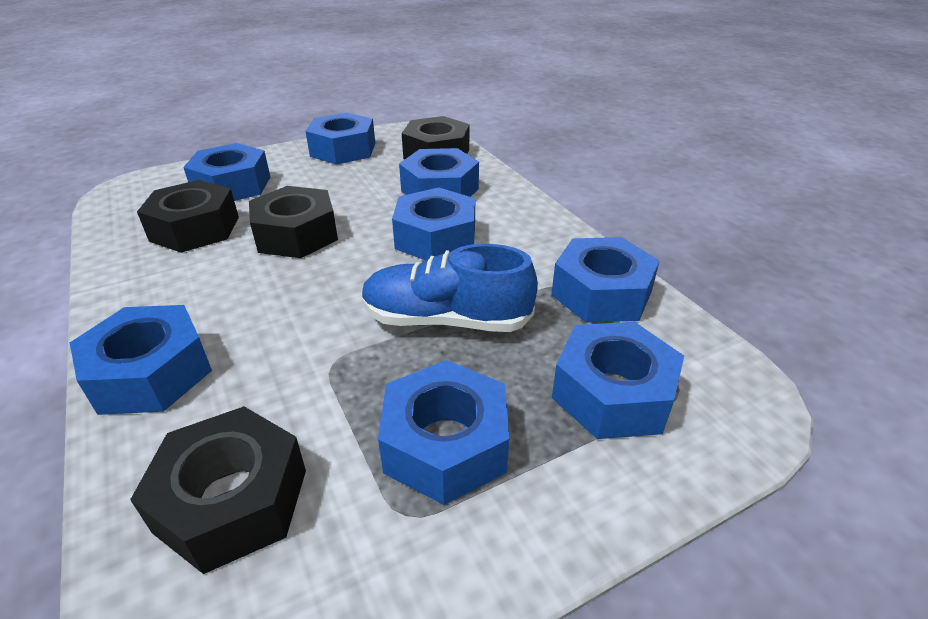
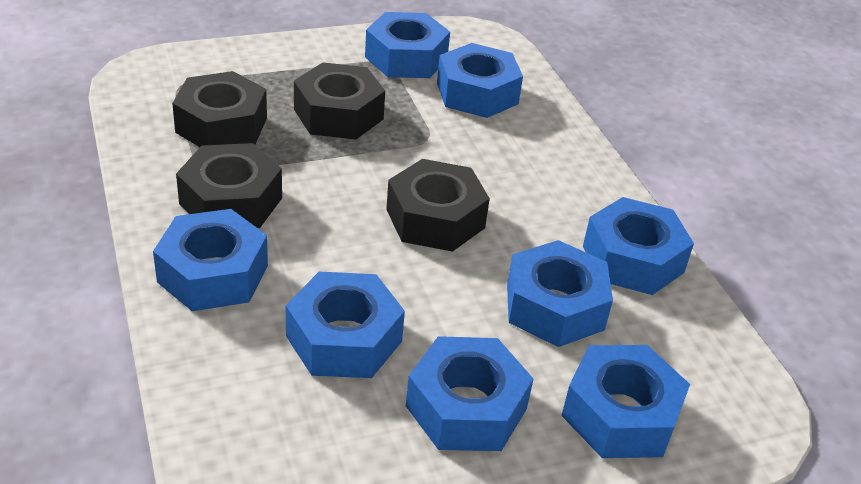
blue shoe: 1 -> 0

